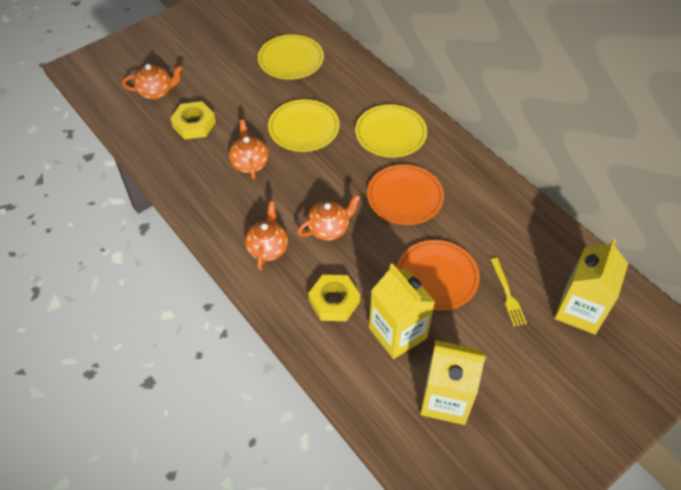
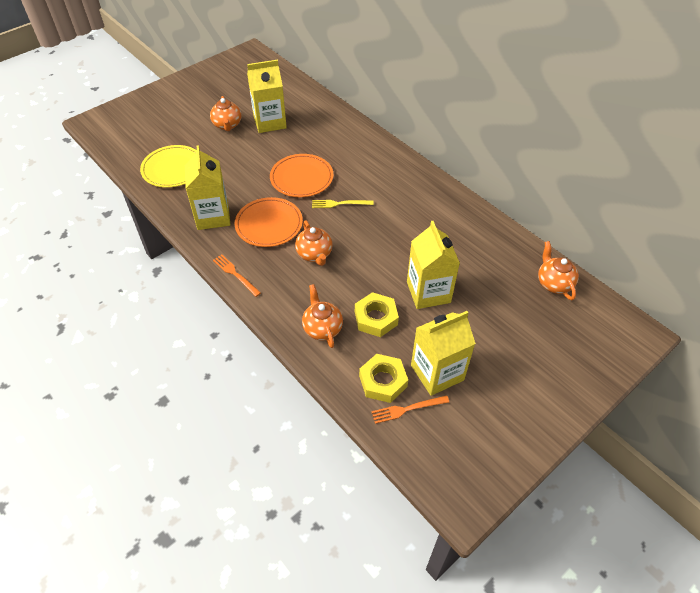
orange fork: 0 -> 2
yellow carton: 3 -> 4
yellow plate: 3 -> 1

